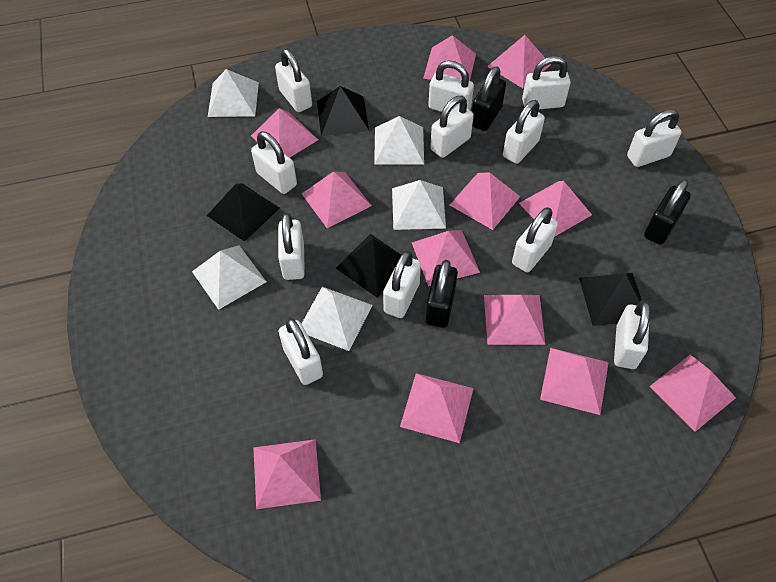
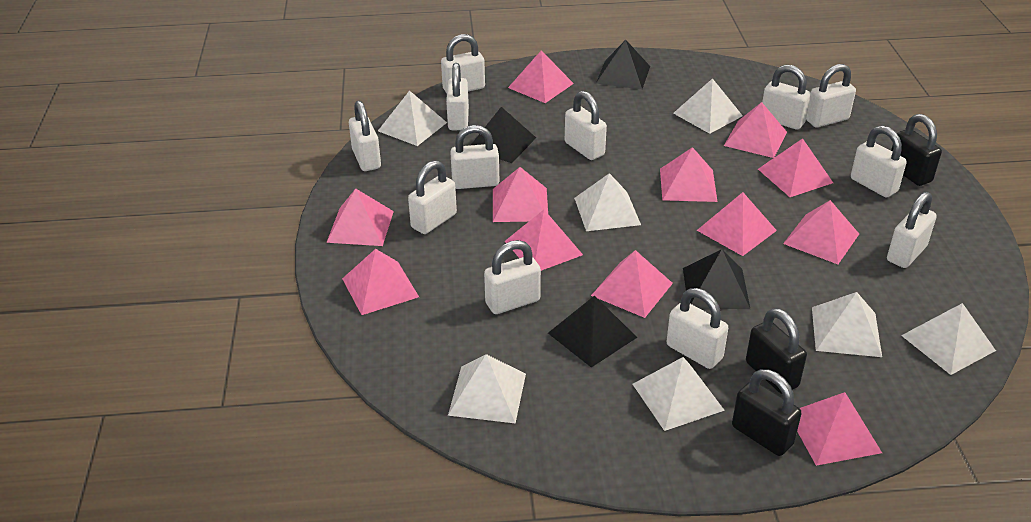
white pyramid: 5 -> 7

